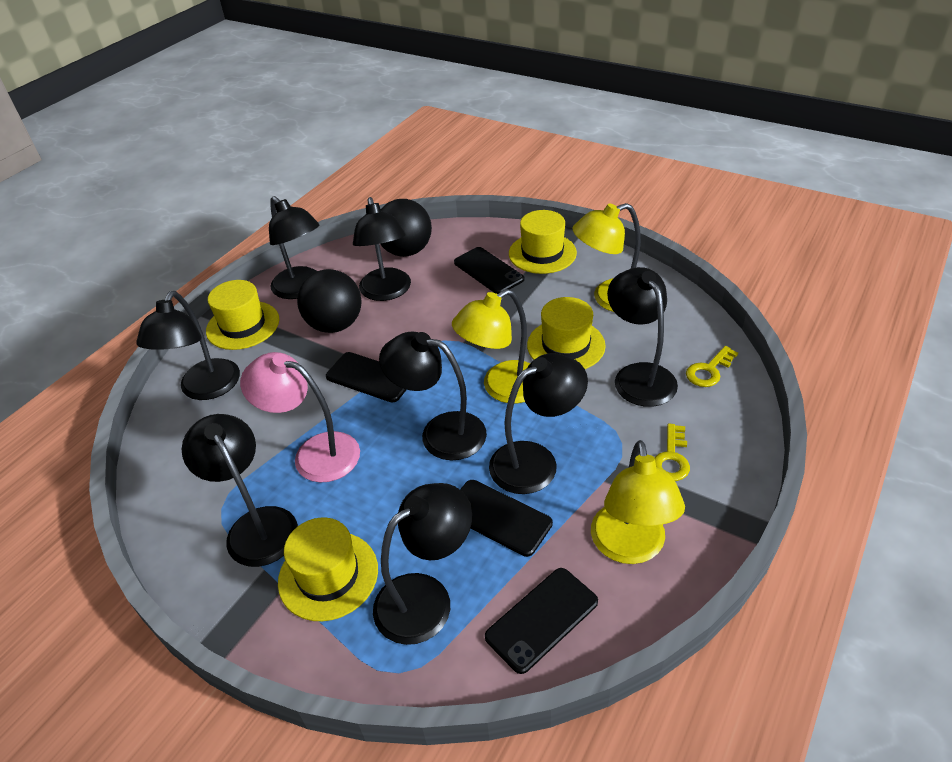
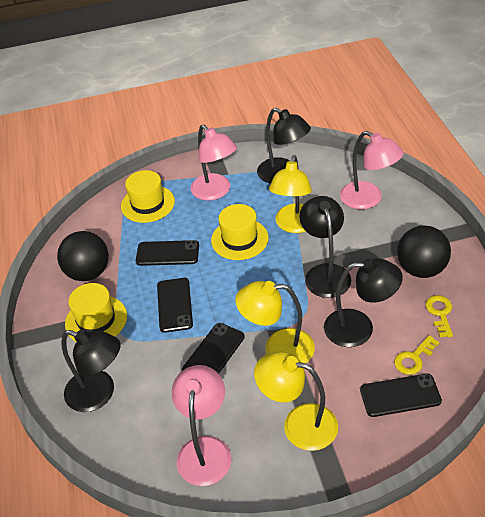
black lamp: 8 -> 4
pink lamp: 1 -> 3
yellow hat: 4 -> 3

